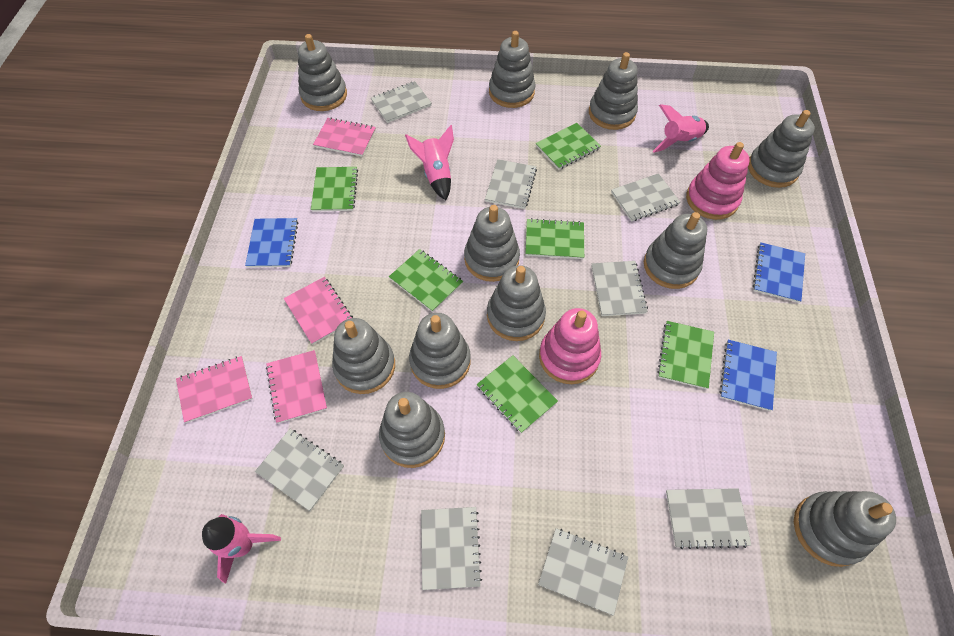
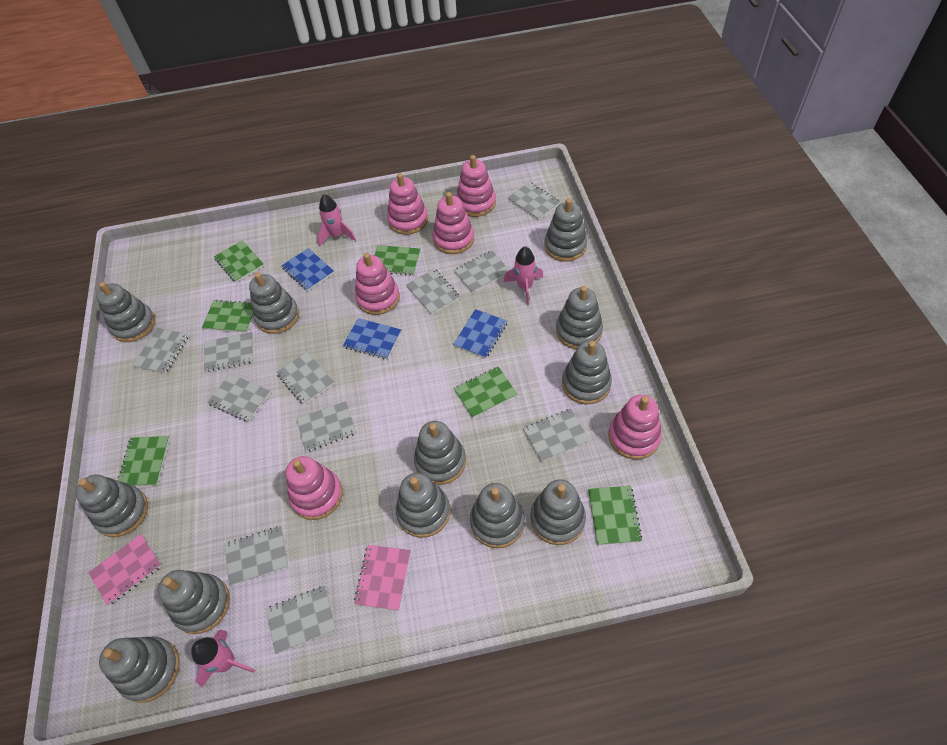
grey notebook: 8 -> 11
grey stacking toy: 11 -> 12
pink notebook: 4 -> 2
pink stacking toy: 2 -> 6

